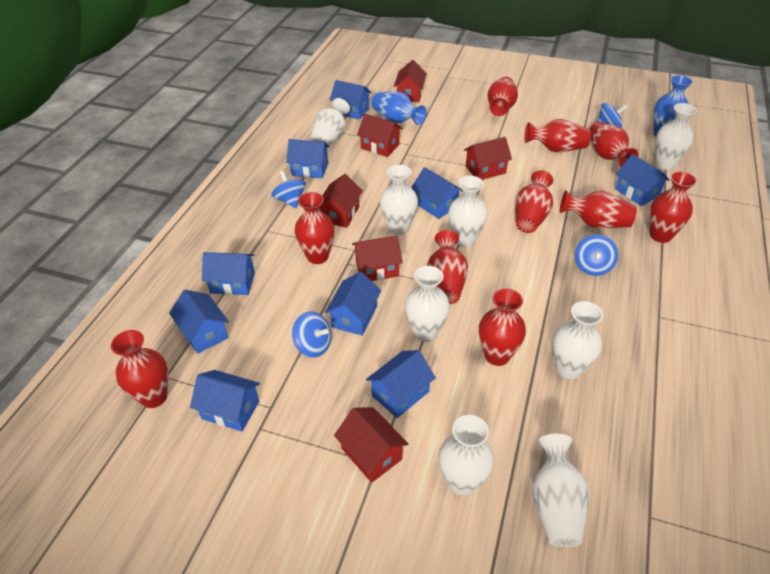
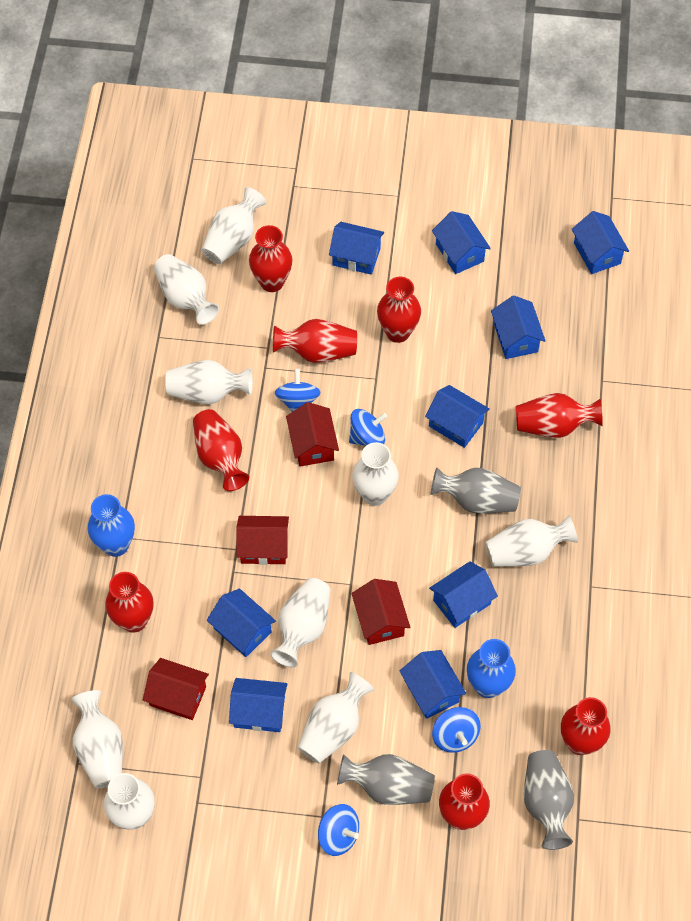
grey vase: 0 -> 3
red house: 6 -> 4
red vase: 10 -> 8
white vase: 8 -> 9

